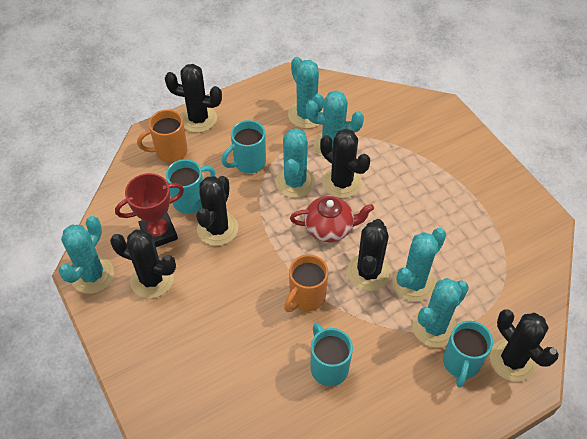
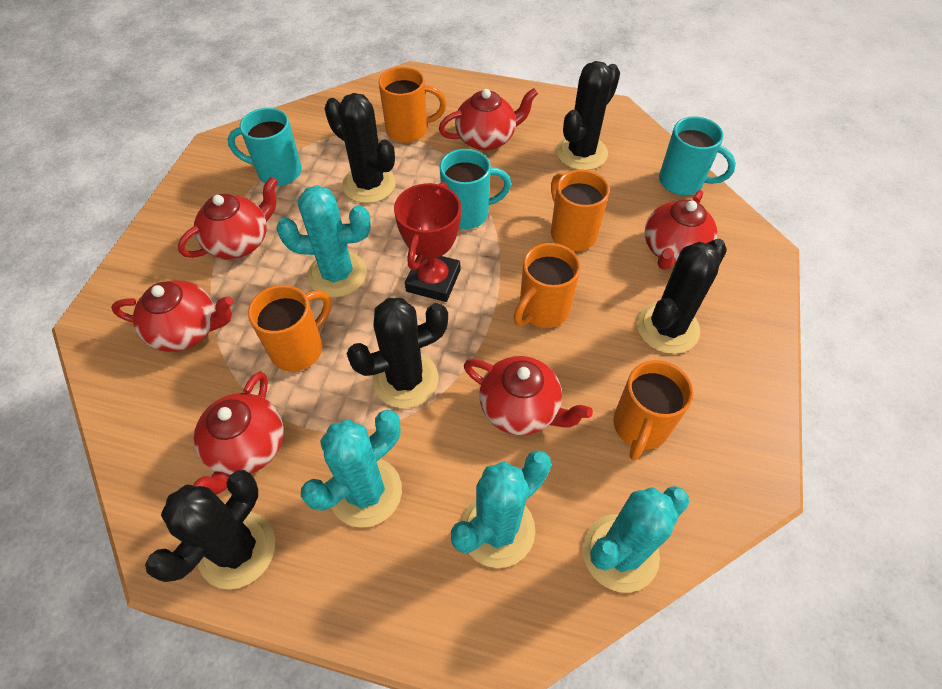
black cactus: 6 -> 5
orange mug: 2 -> 5
red teapot: 1 -> 6
turquoise cactus: 6 -> 4
turquoise mug: 4 -> 3

